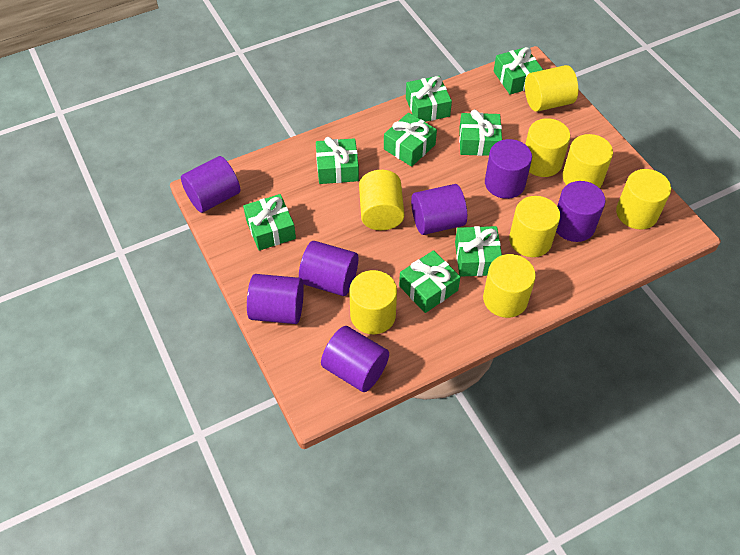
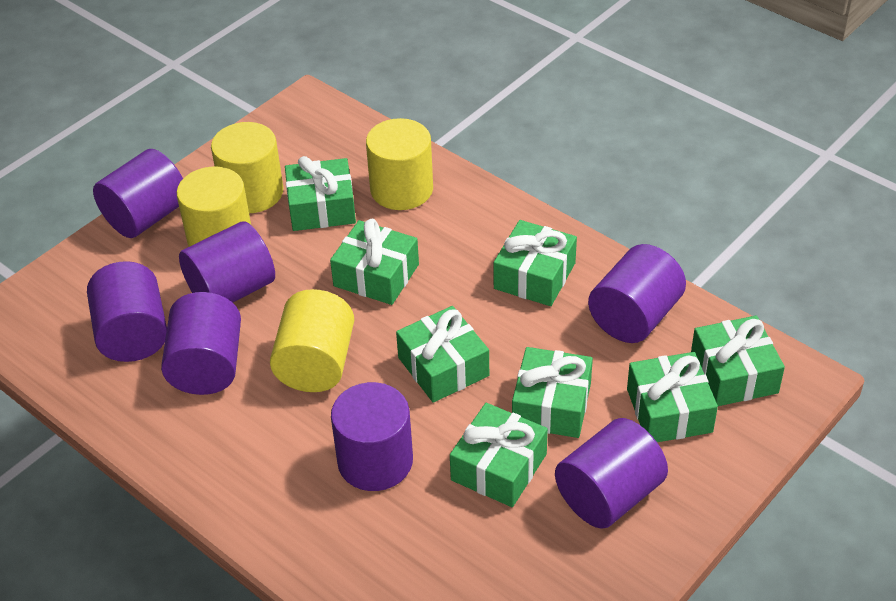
yellow cylinder: 8 -> 4

